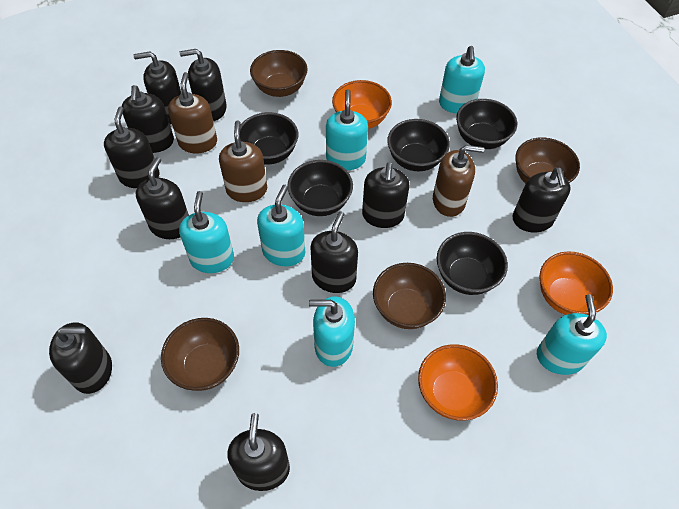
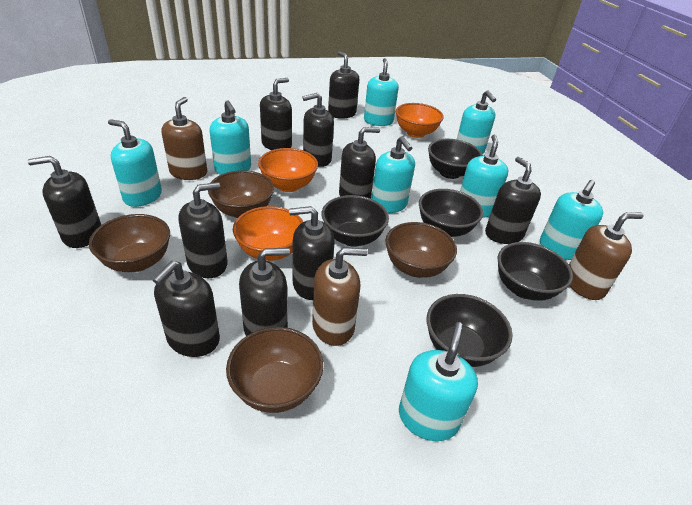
turquoise soap dispenser: 6 -> 8

